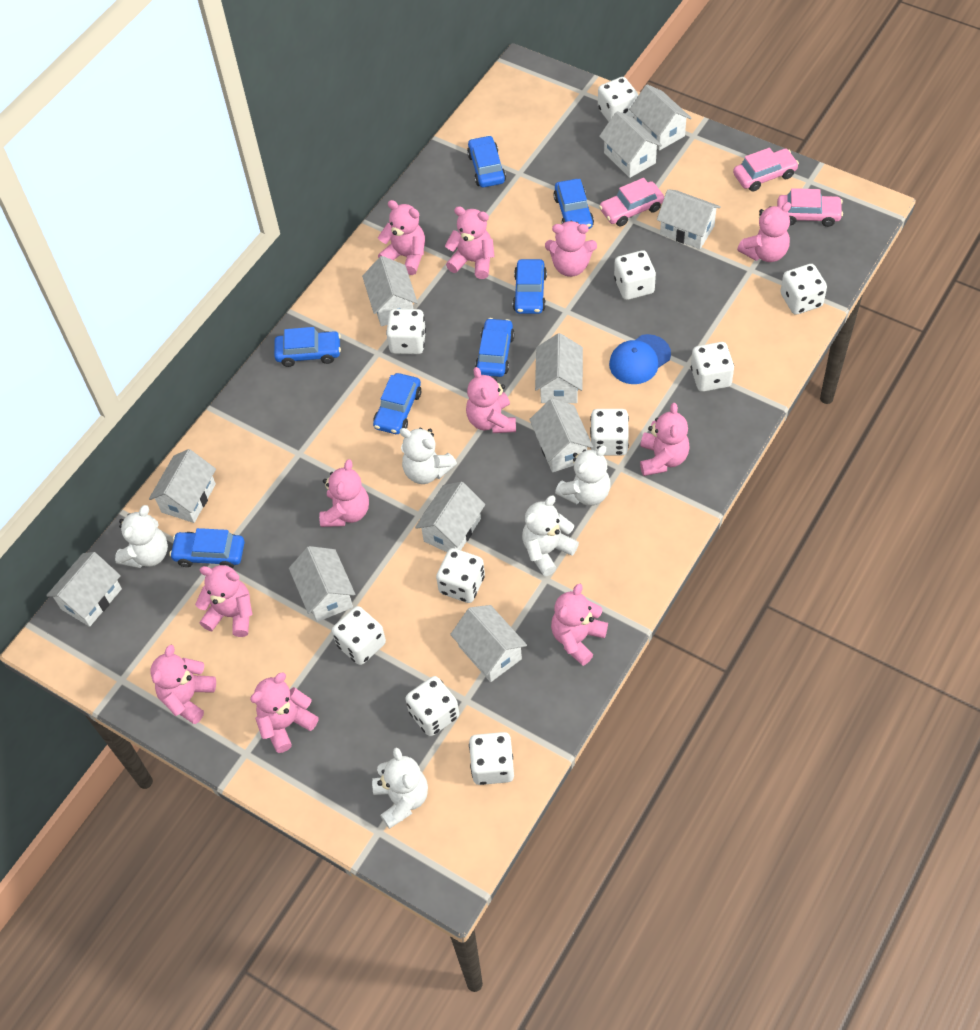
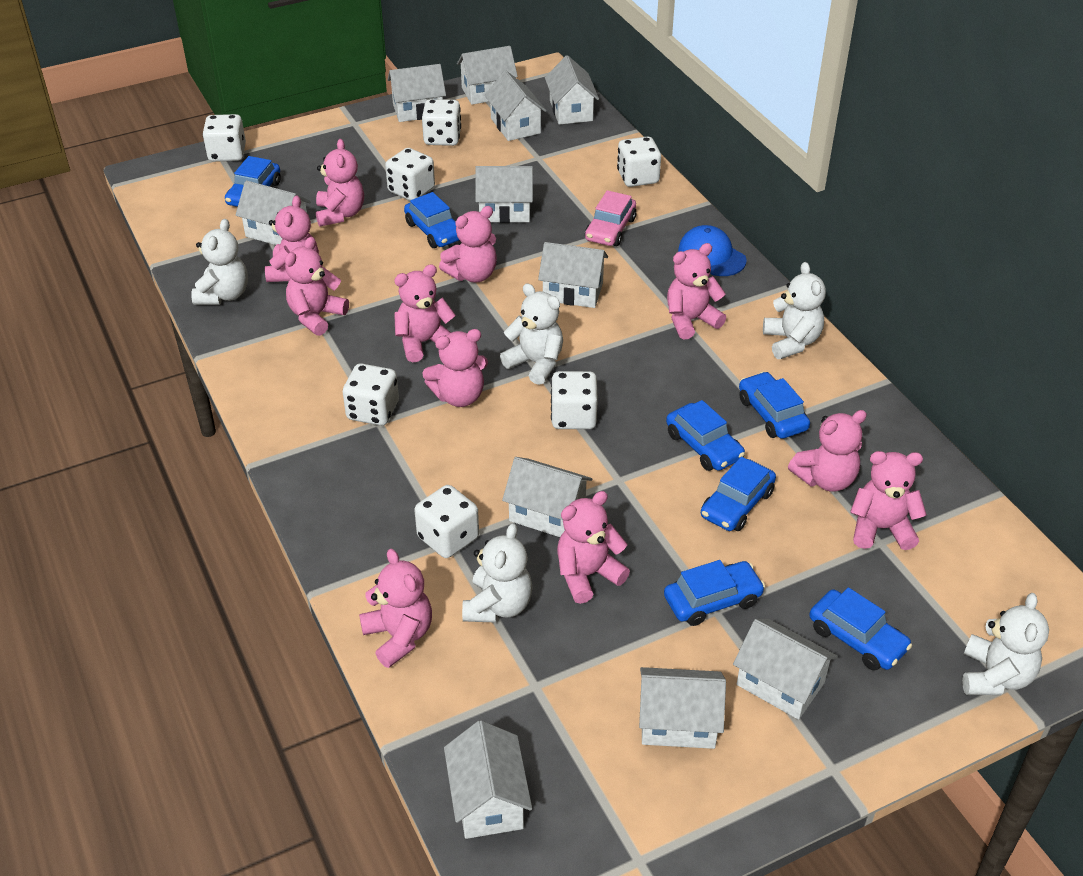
pink car: 3 -> 1
white dice: 10 -> 7

